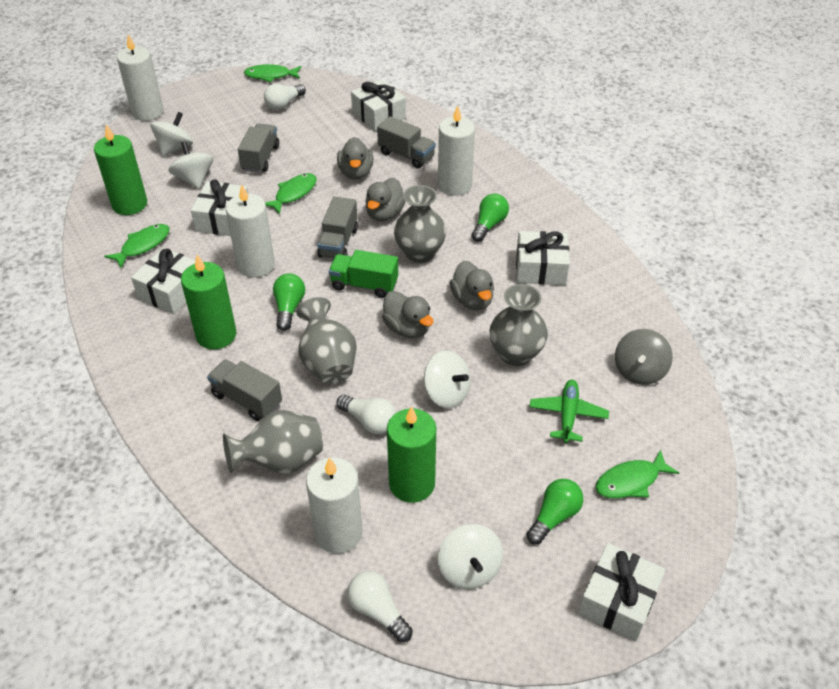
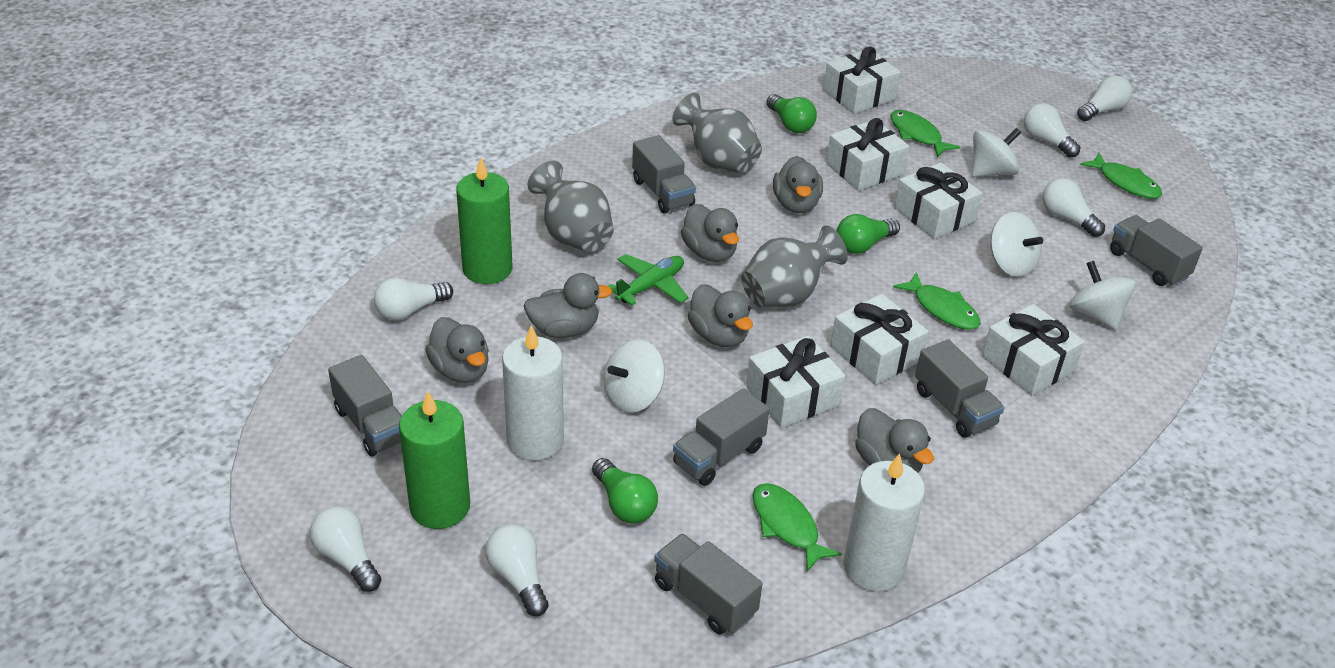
green candle: 3 -> 2
green truck: 1 -> 0
grey duck: 4 -> 6
grey spinning top: 1 -> 0
grey truck: 4 -> 6
grey vase: 4 -> 3
white candle: 4 -> 2
white gift: 5 -> 6
white light bulb: 3 -> 6

